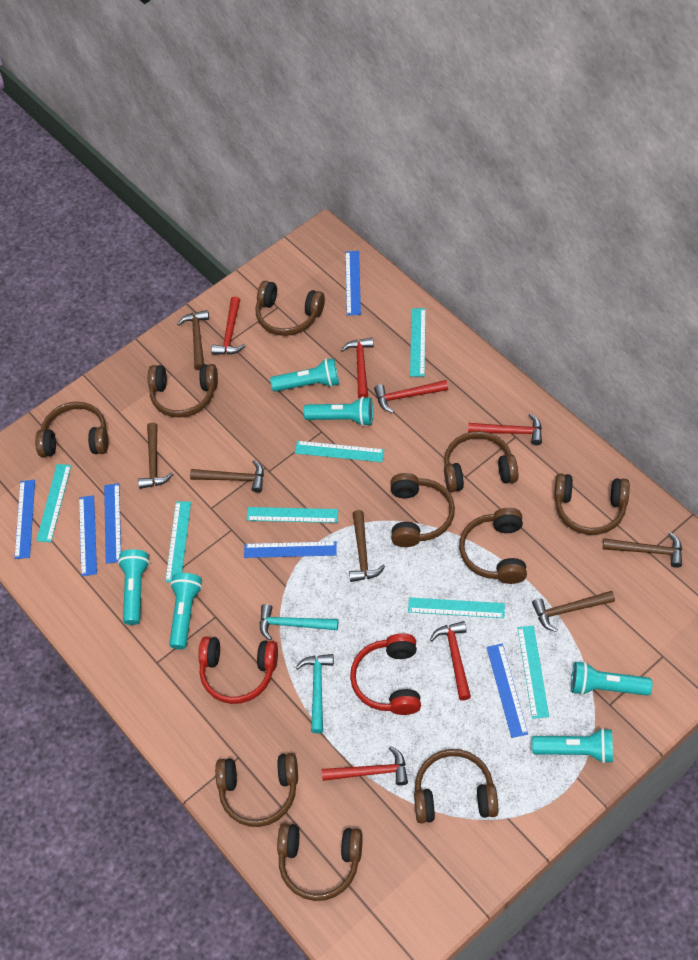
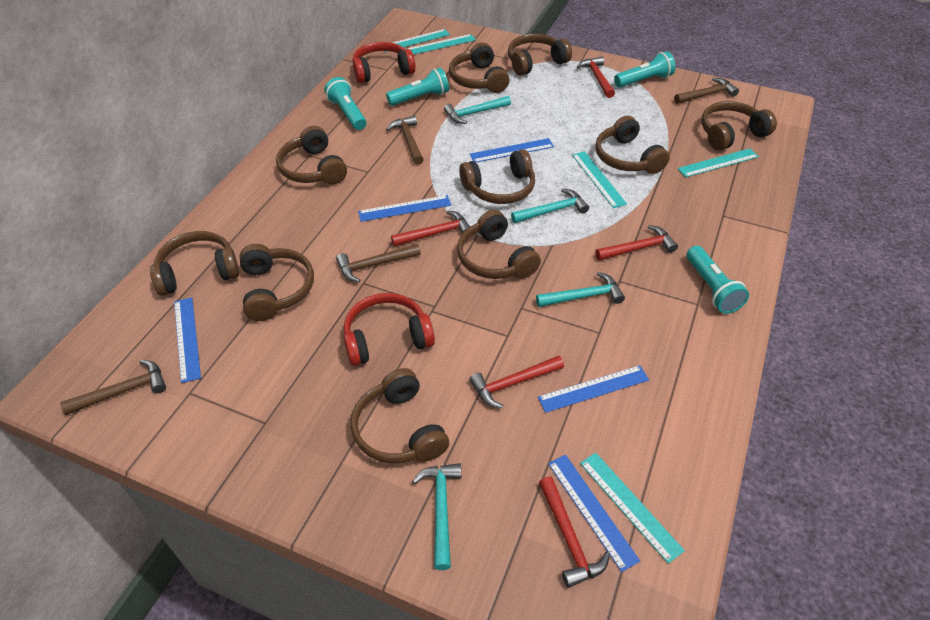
blue ruler: 6 -> 5
brown hammer: 6 -> 4
red hammer: 6 -> 5
turquoise flashlight: 6 -> 4
turquoise hammer: 2 -> 4
turquoise ruler: 7 -> 5

